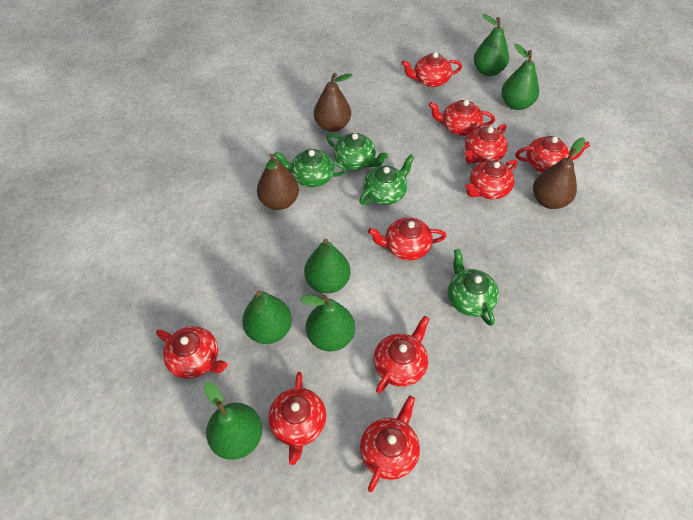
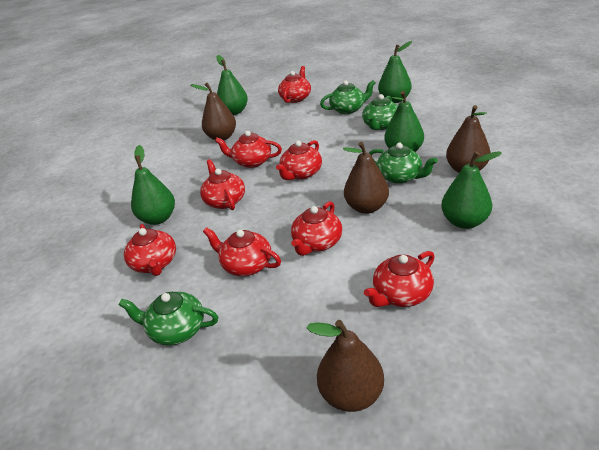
brown pear: 3 -> 4
green pear: 6 -> 5
red teapot: 10 -> 8

